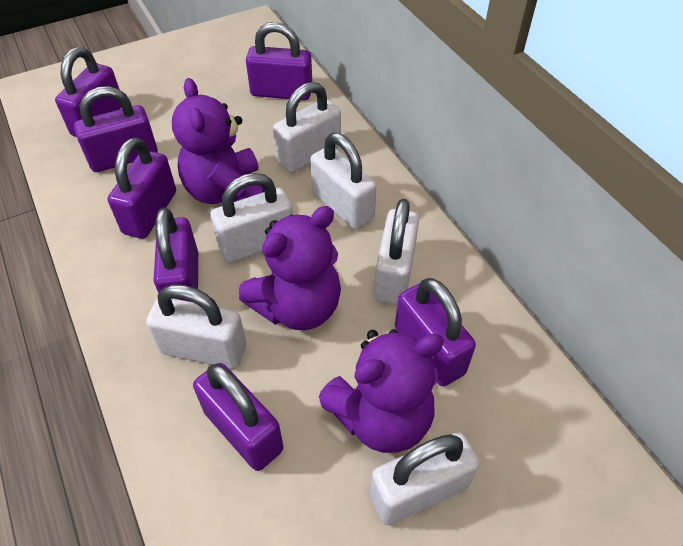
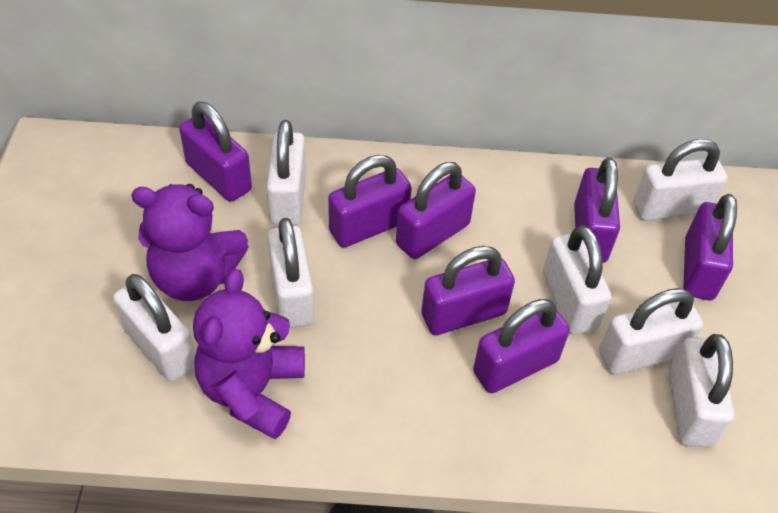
purple teddy bear: 3 -> 2
white padlock: 6 -> 7

